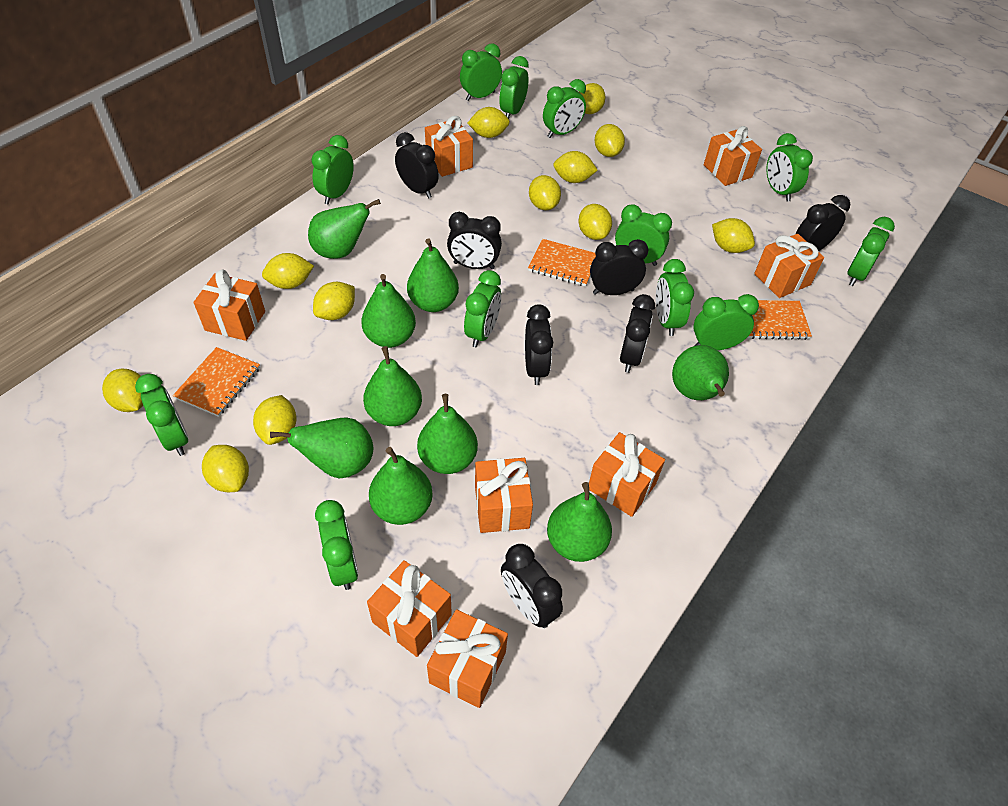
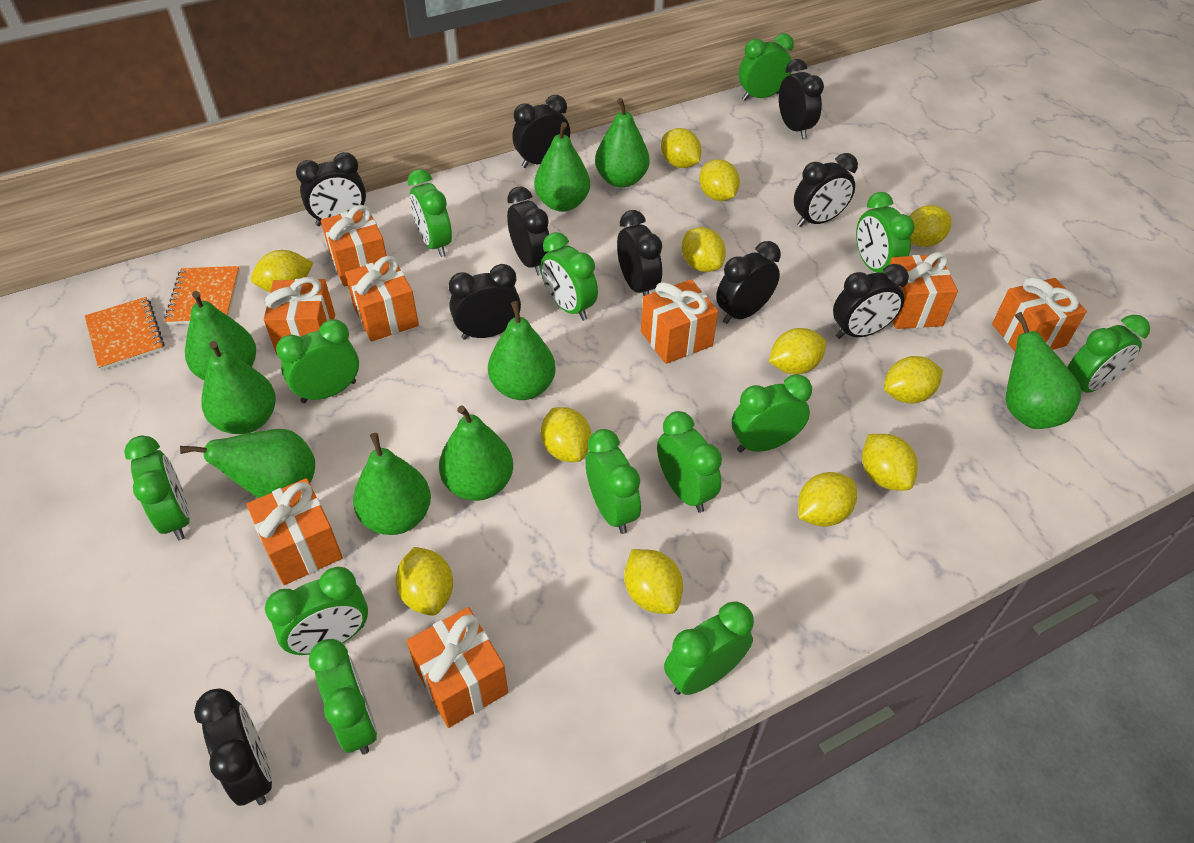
black clock: 7 -> 10
green clock: 12 -> 13
orange notebook: 3 -> 2

